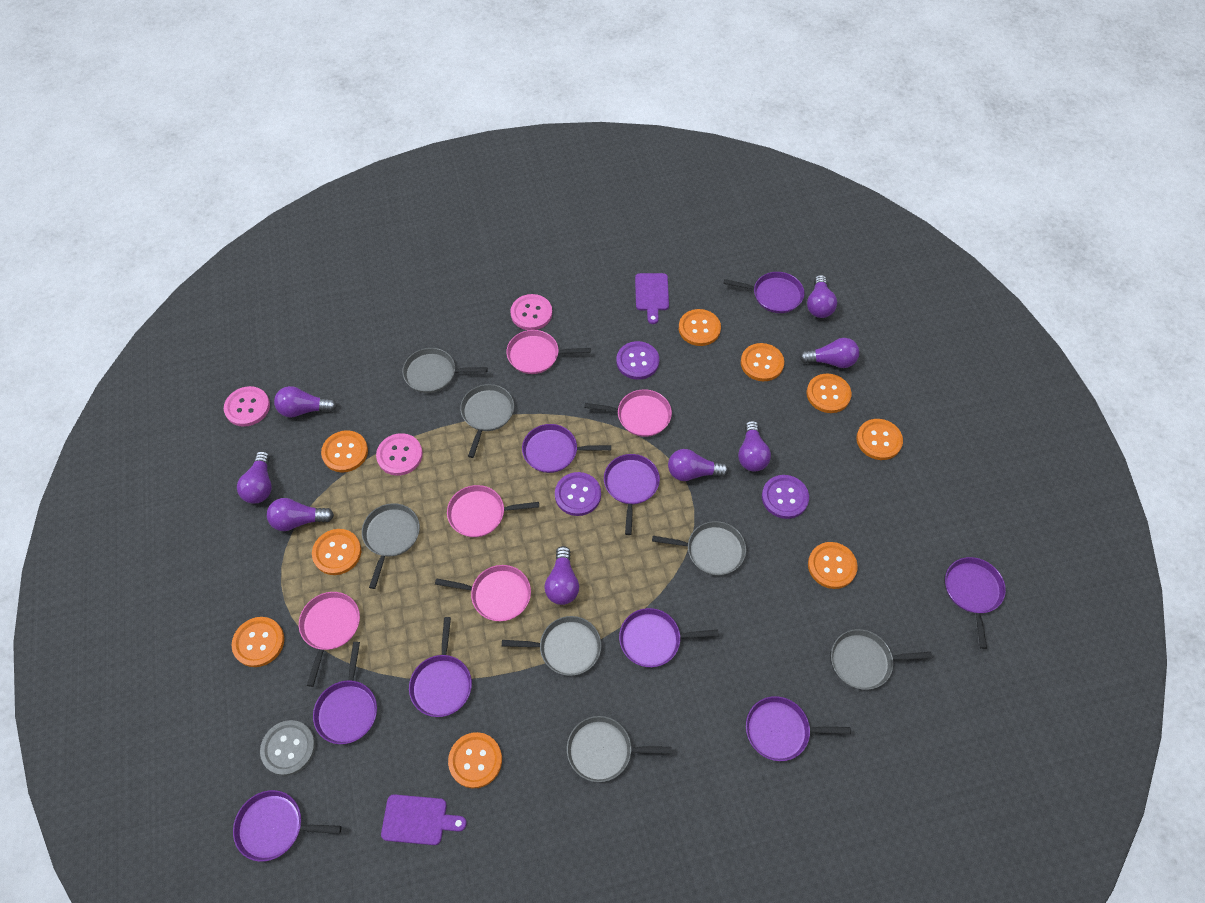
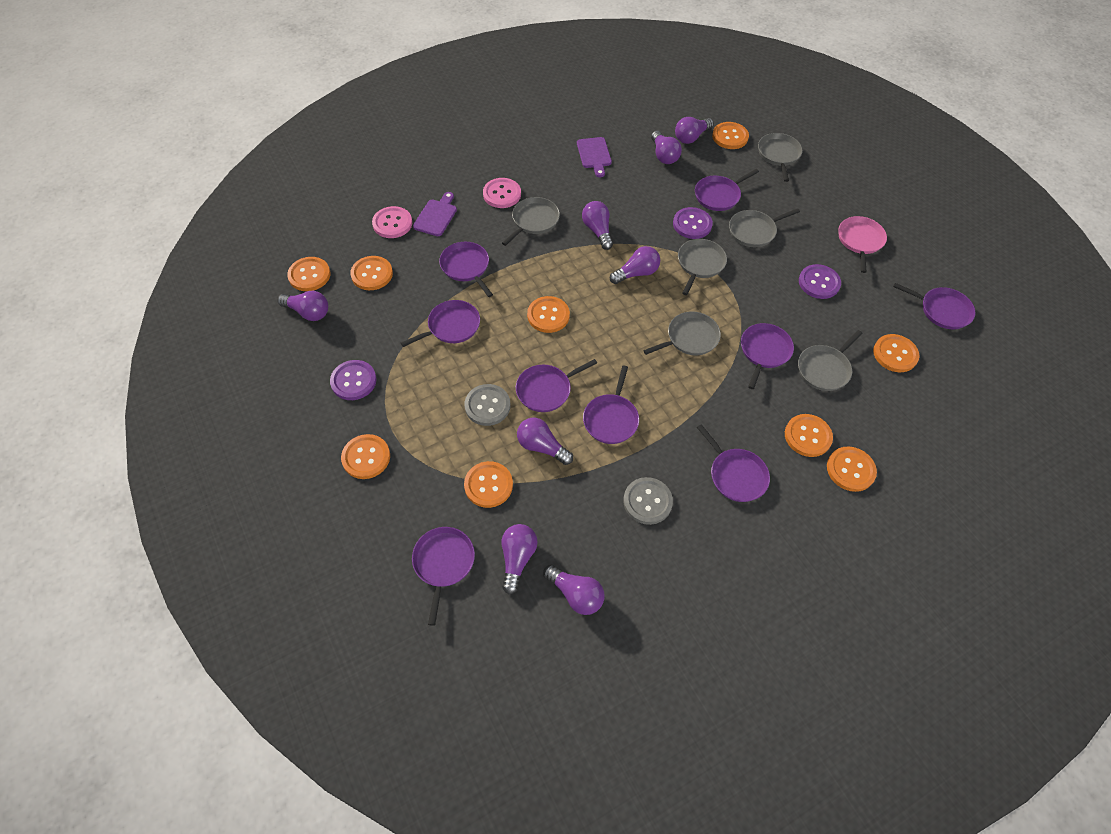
grey button: 1 -> 2
grey pan: 7 -> 6
pink button: 3 -> 2
pink pan: 5 -> 1

